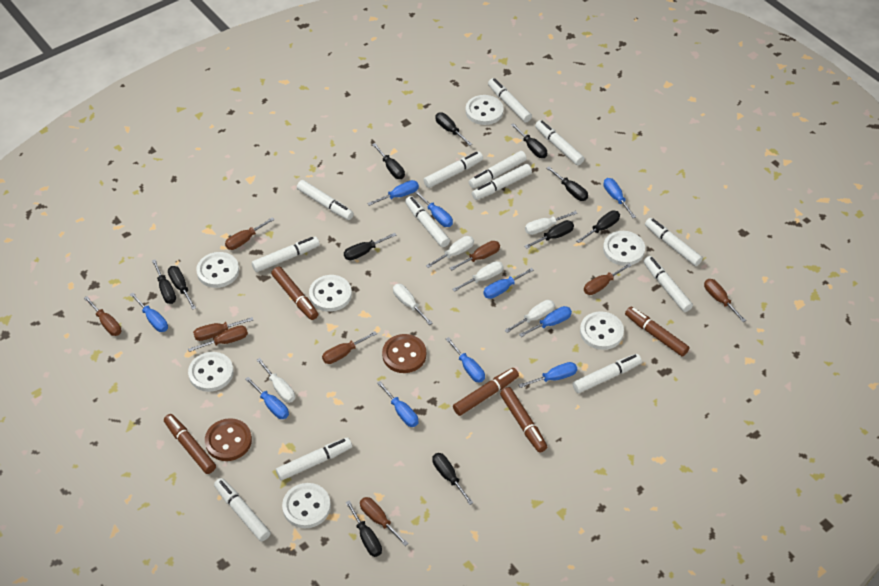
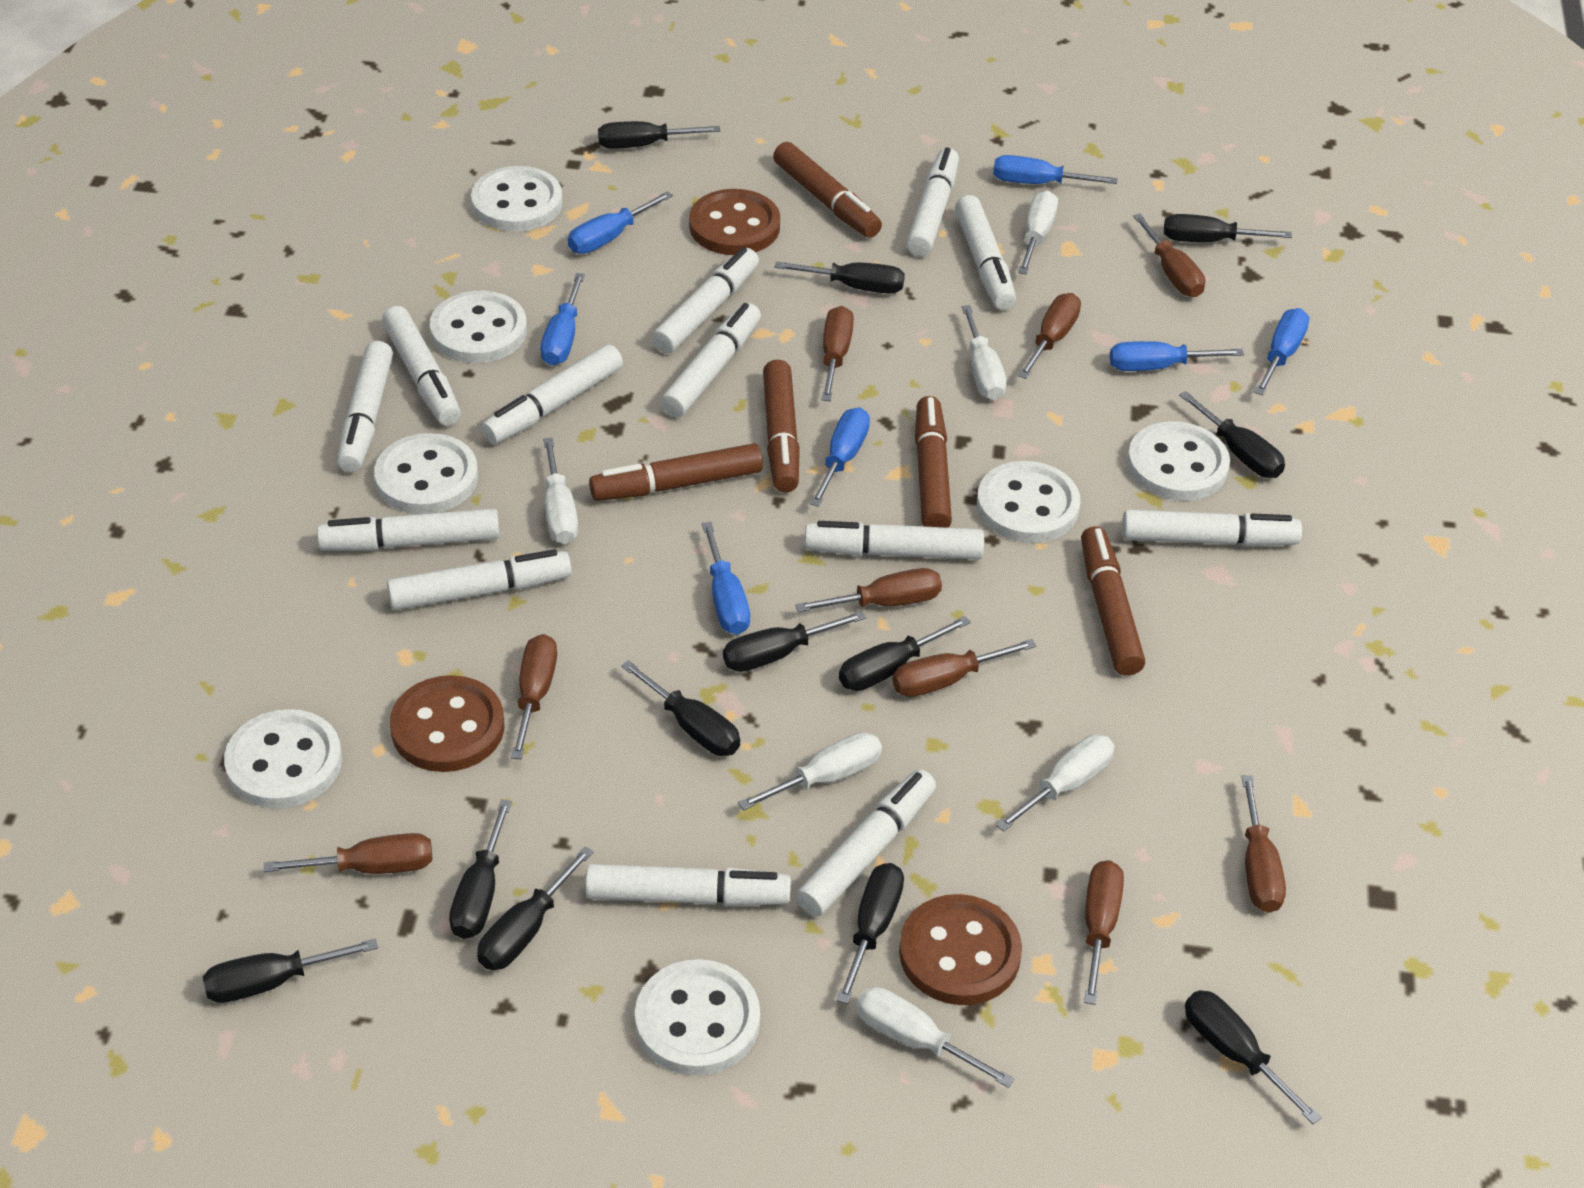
black screwdriver: 11 -> 12
blue screwdriver: 10 -> 7
brown button: 2 -> 3

